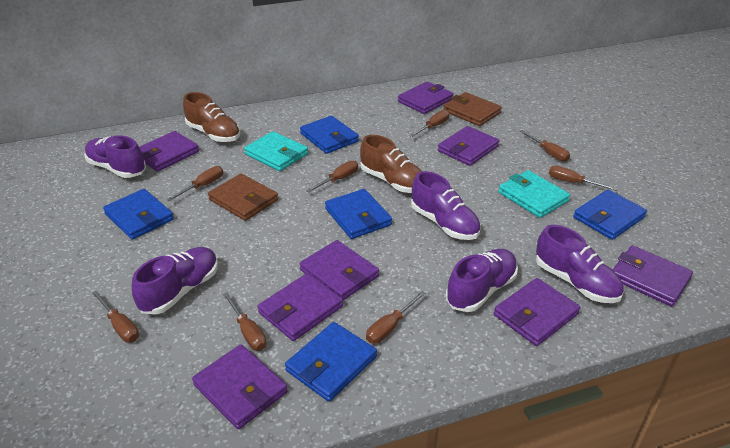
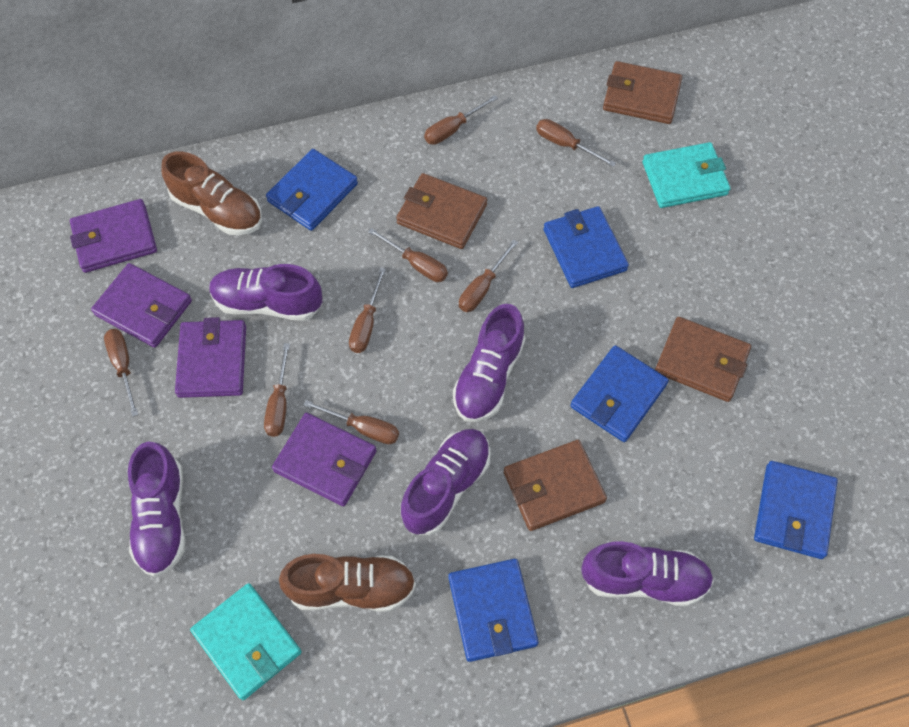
brown wallet: 2 -> 4
purple wallet: 8 -> 4

